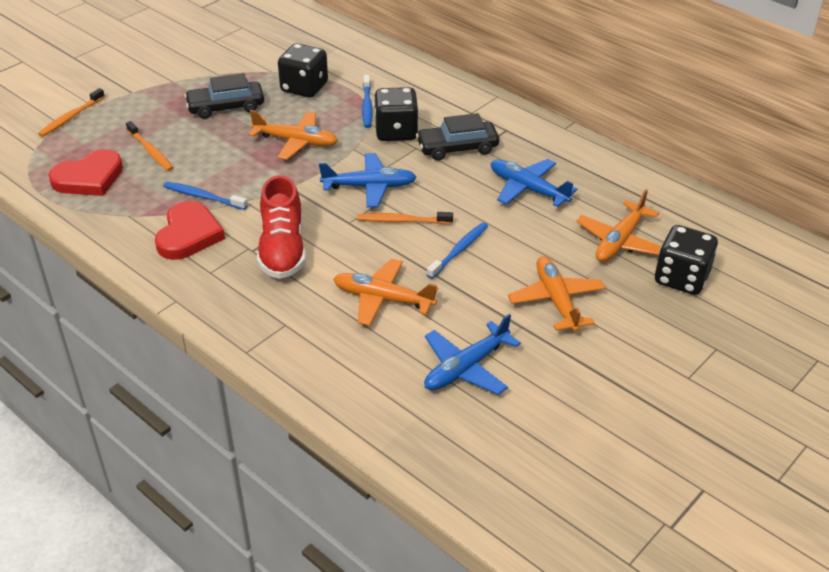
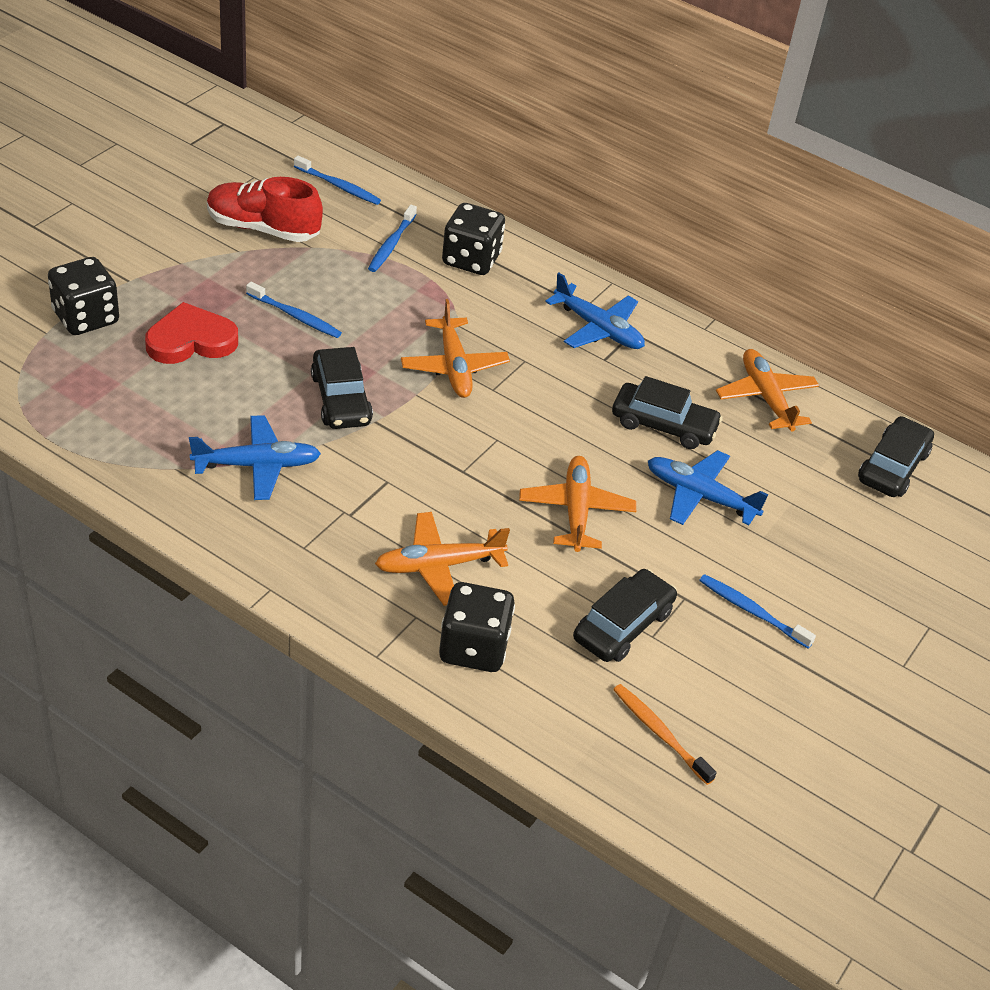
black car: 2 -> 4
blue toothbrush: 3 -> 4
orange toothbrush: 3 -> 1
red heart: 2 -> 1

